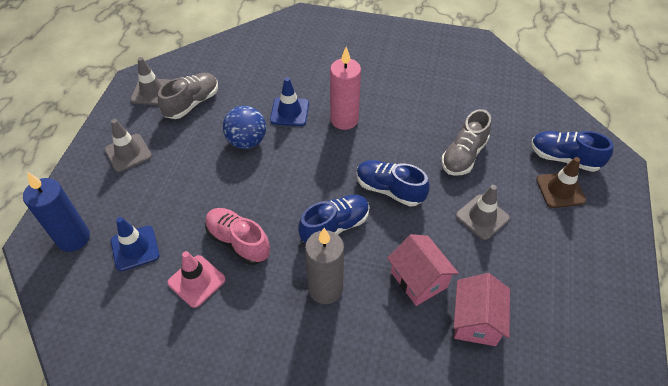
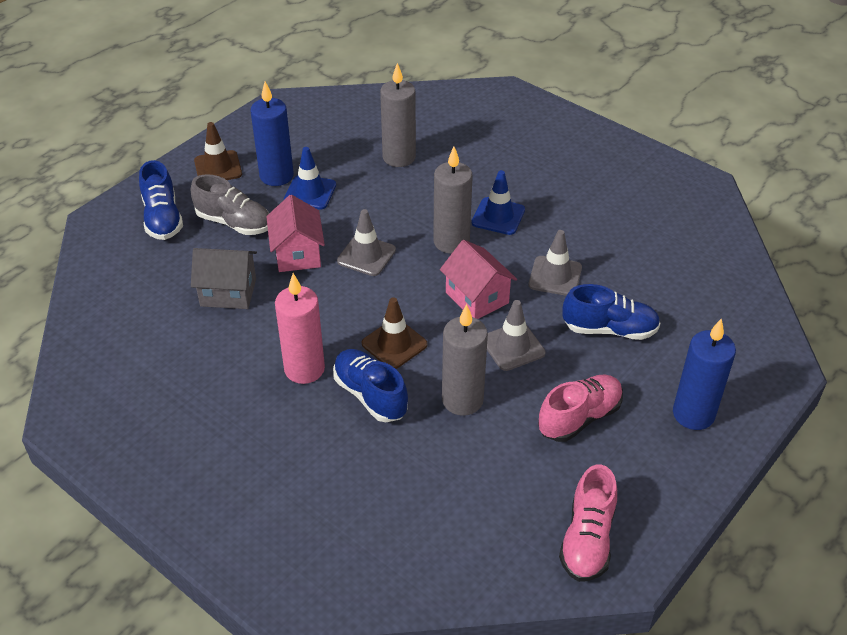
blue ball: 1 -> 0
blue candle: 1 -> 2
brown traffic cone: 1 -> 2
grey candle: 1 -> 3
grey house: 0 -> 1
grey shoe: 2 -> 1
pink shoe: 1 -> 2
pink traffic cone: 1 -> 0

